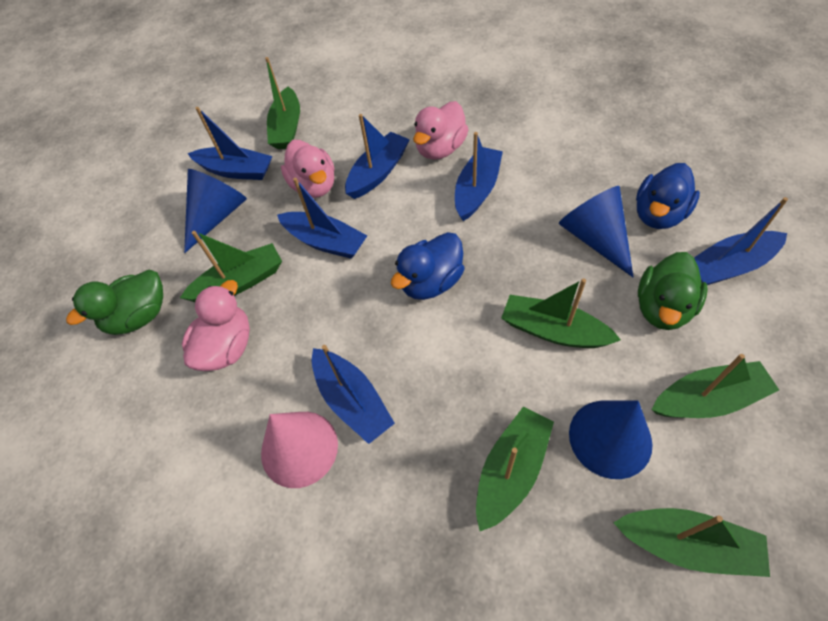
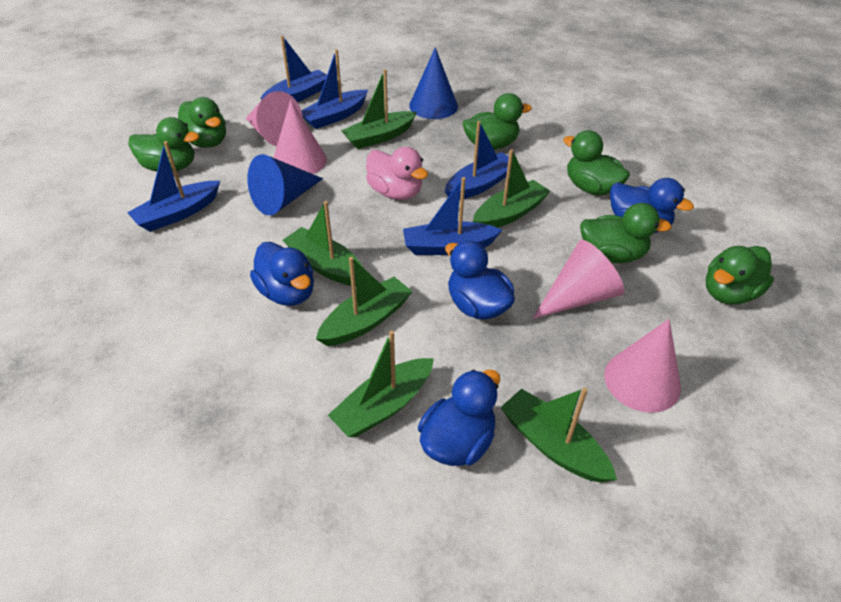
blue boat: 6 -> 5
blue cone: 3 -> 2
blue duck: 2 -> 4
green duck: 2 -> 6
pink cone: 1 -> 4
pink duck: 3 -> 1

